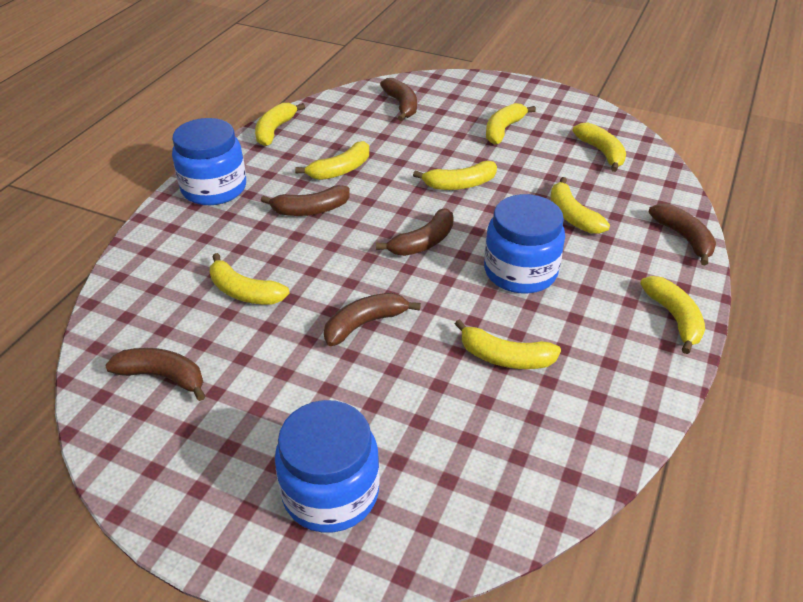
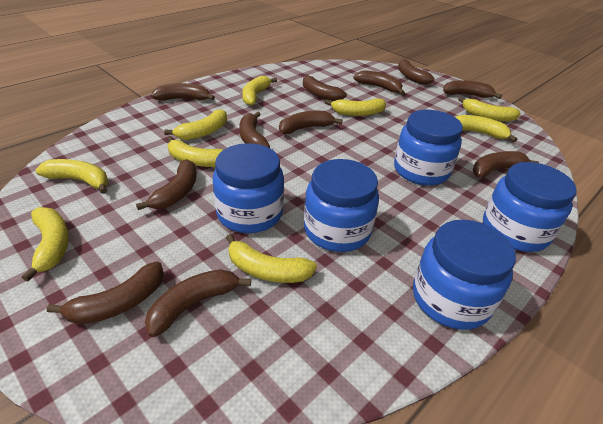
blue jar: 3 -> 5
brown banana: 6 -> 11

